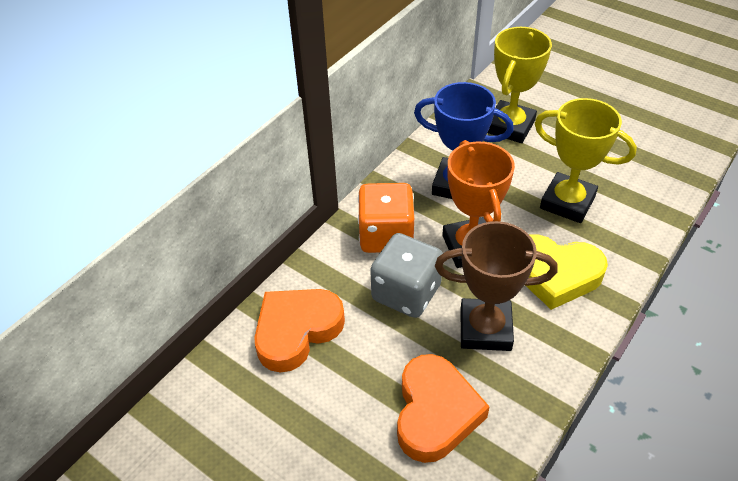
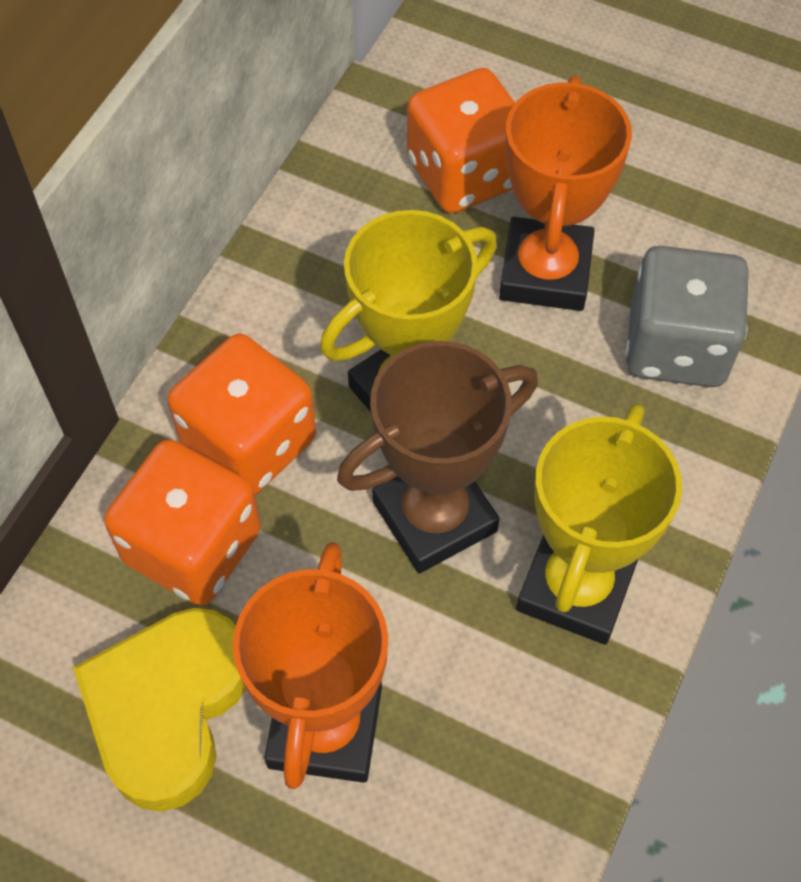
blue trophy: 1 -> 0
orange dice: 1 -> 3
orange heart: 2 -> 0
orange trophy: 1 -> 2

